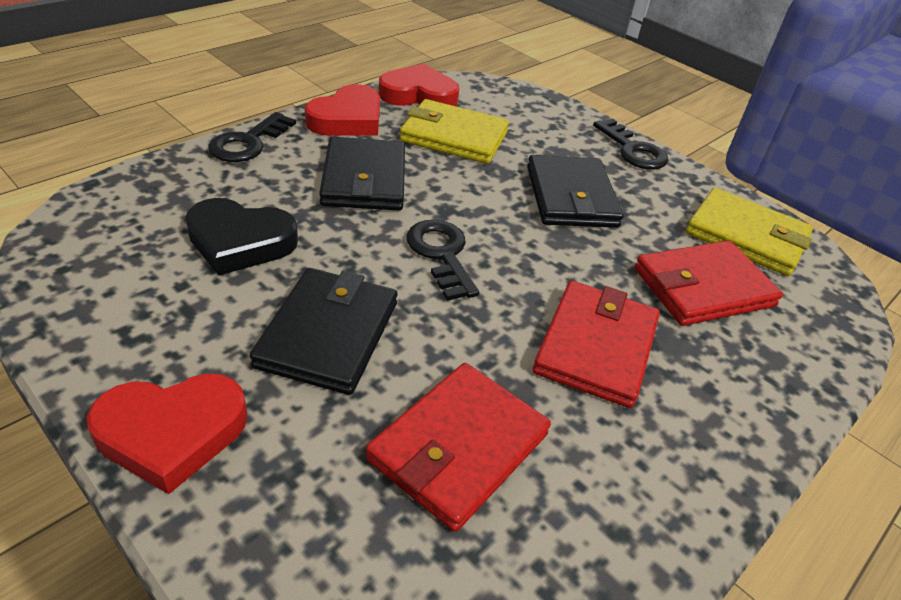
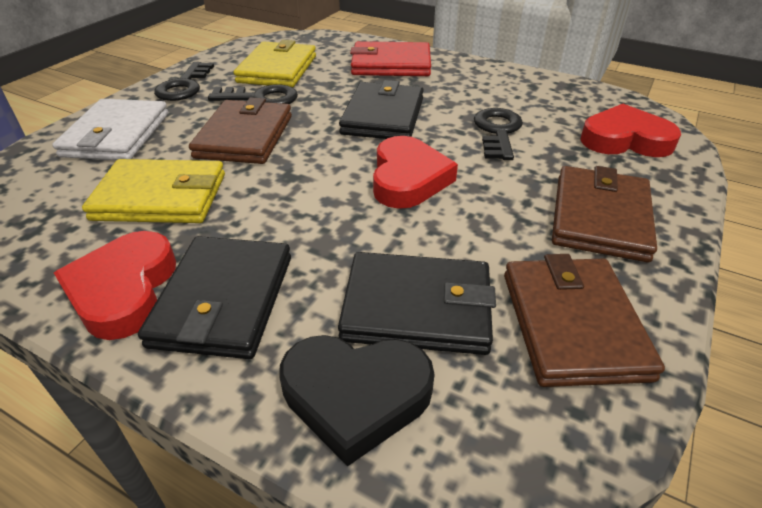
brown wallet: 0 -> 3
red wallet: 3 -> 1
white wallet: 0 -> 1

